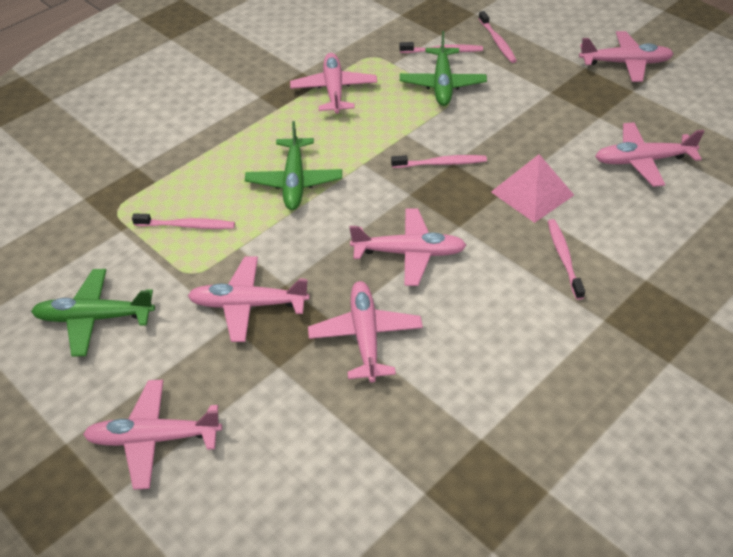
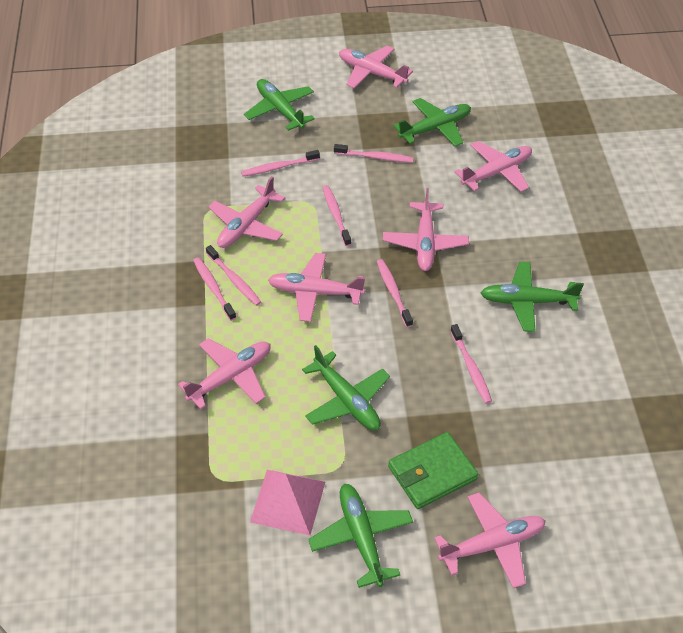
green plane: 3 -> 5
green wallet: 0 -> 1
pink toothbrush: 5 -> 7

